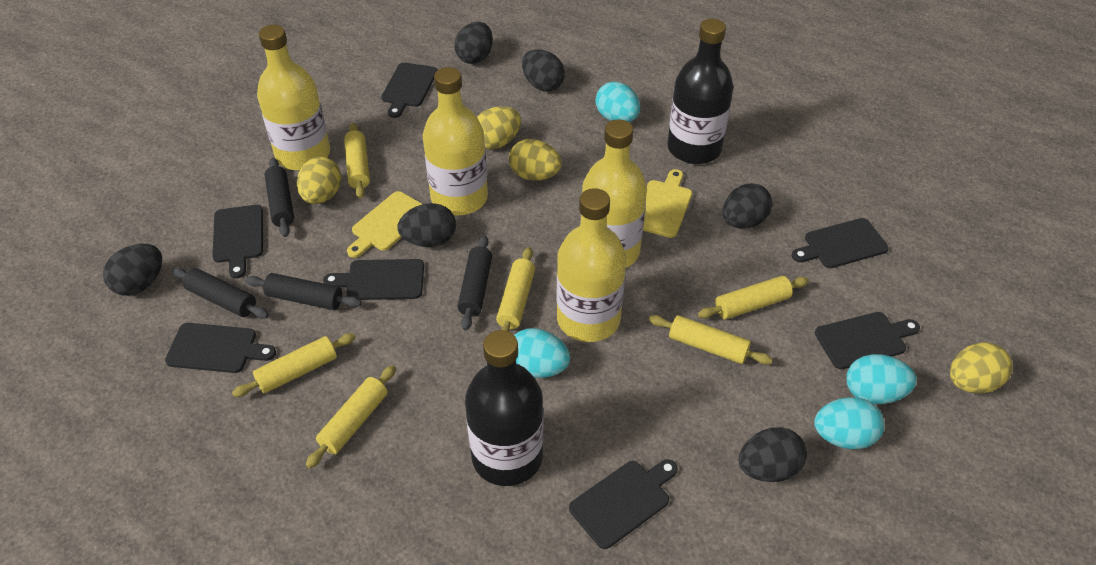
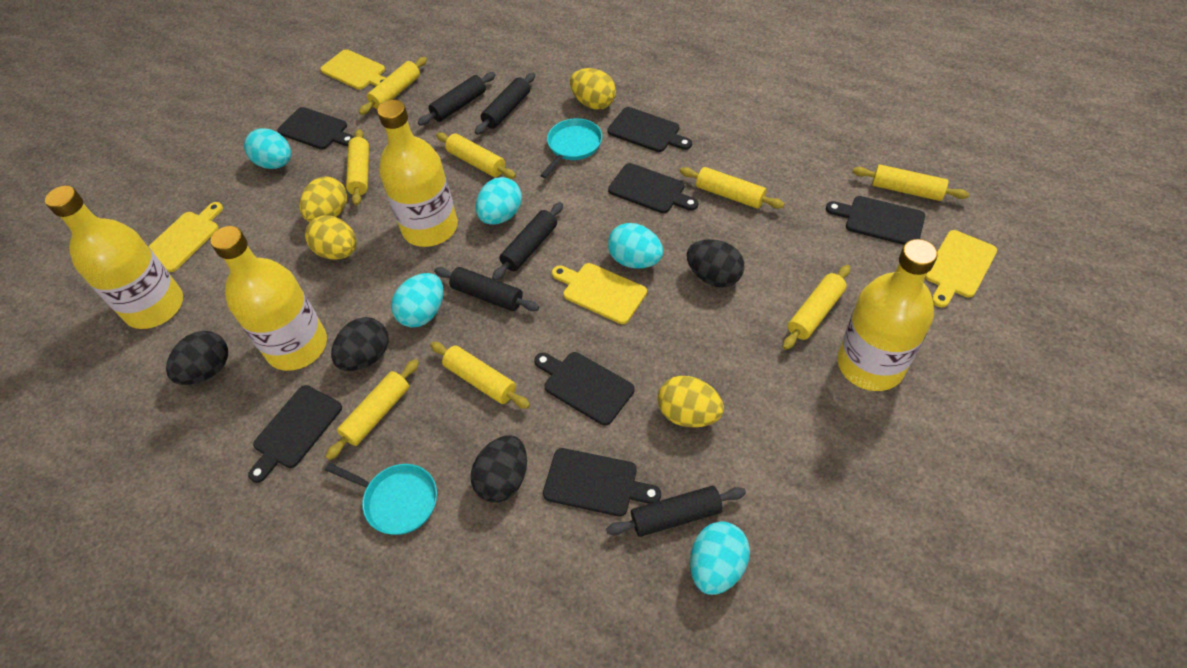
black bottle: 2 -> 0
black egg: 6 -> 4
black rolling pin: 4 -> 5
turquoise egg: 4 -> 5
turquoise pan: 0 -> 2
yellow cutting board: 2 -> 4
yellow rolling pin: 6 -> 8

